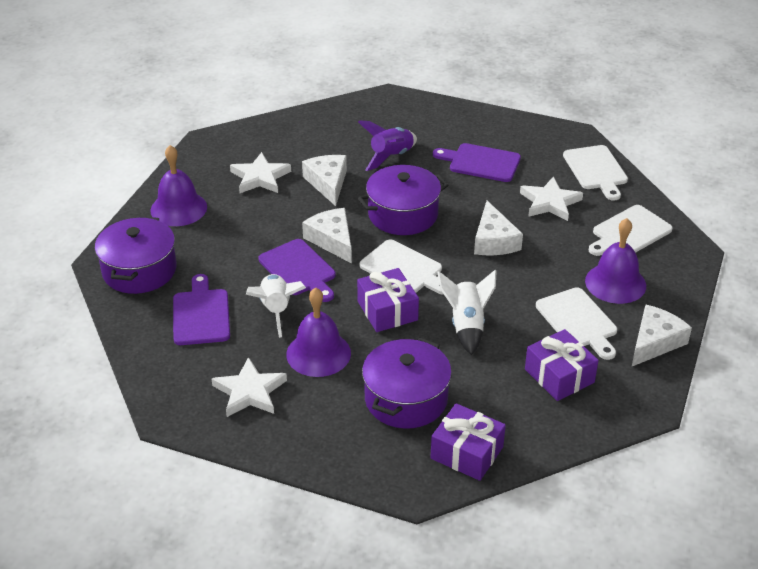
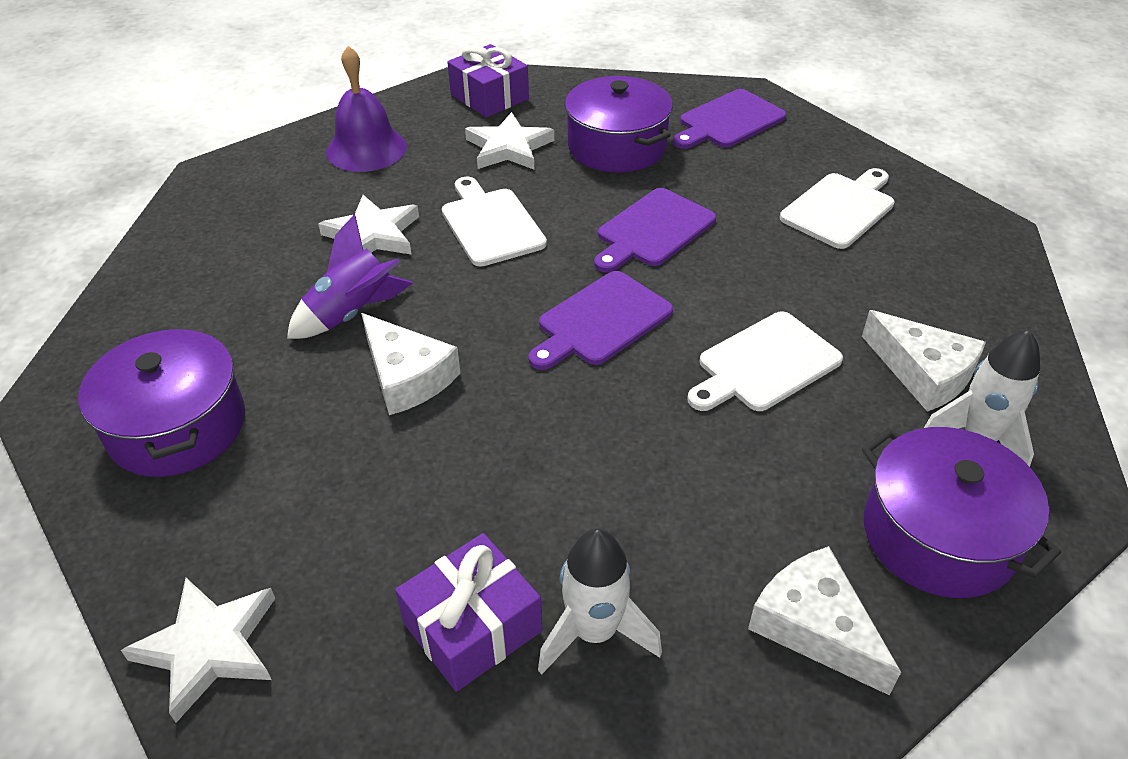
purple bell: 3 -> 1
purple gift: 3 -> 2
white cheese: 4 -> 3
white cutting board: 4 -> 3

